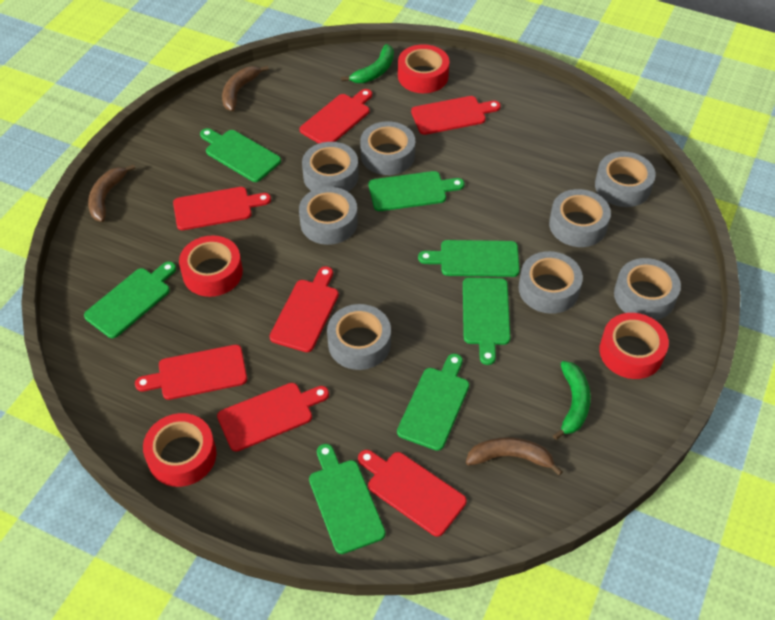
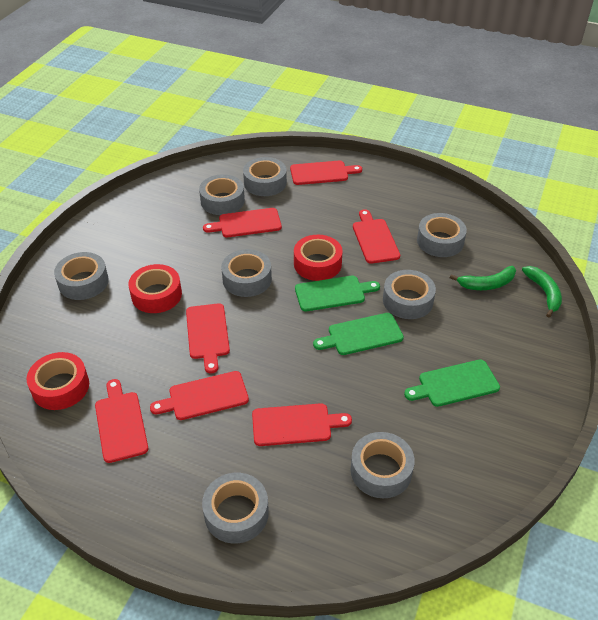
brown banana: 3 -> 0
green cutting board: 7 -> 3
red tape: 4 -> 3

